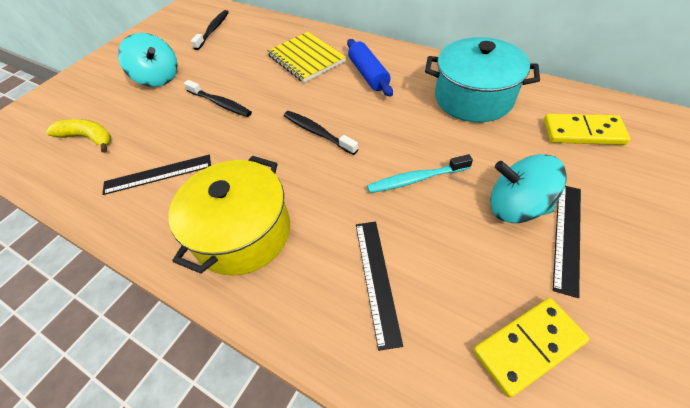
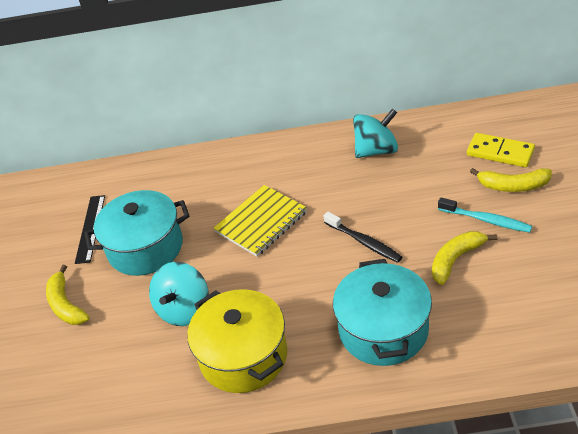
black ruler: 3 -> 1
black toothbrush: 3 -> 1
blue rolling pin: 1 -> 0
turquoise pot: 1 -> 2
yellow banana: 1 -> 3
yellow domino: 2 -> 1

